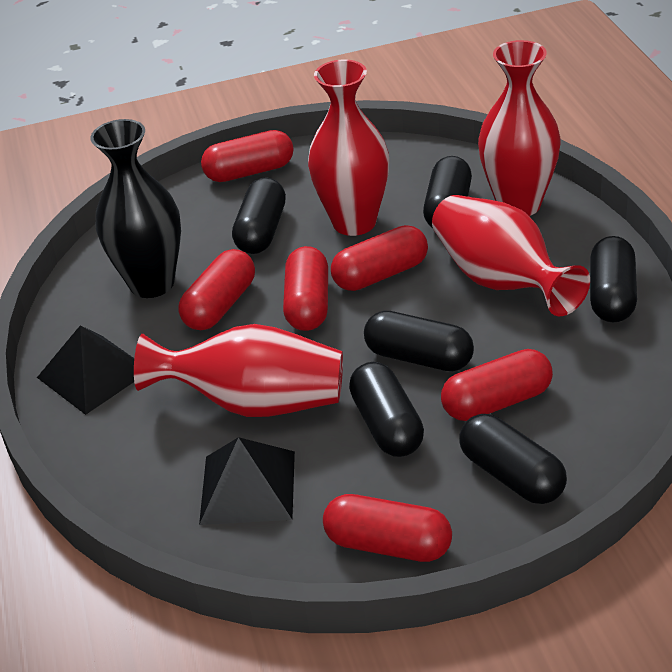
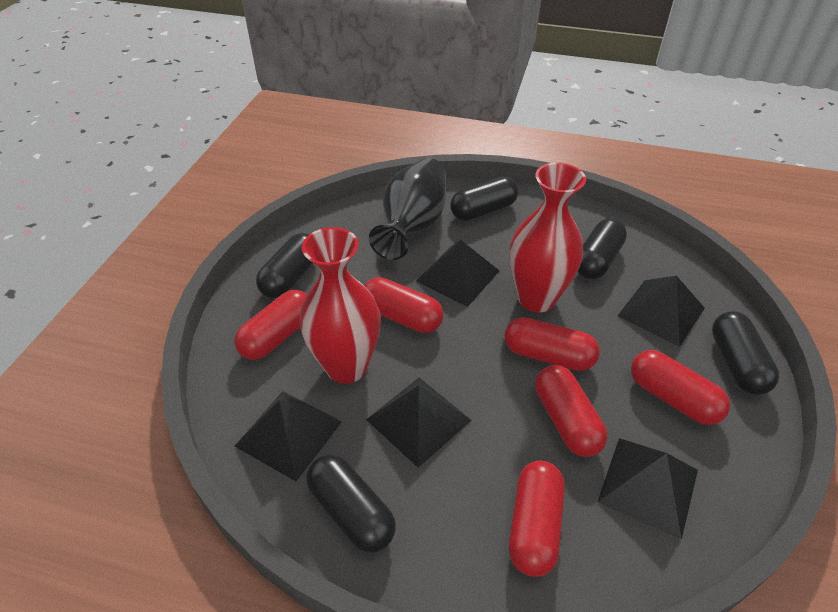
black capsule: 6 -> 5
black pyramid: 2 -> 5
red vase: 4 -> 2

